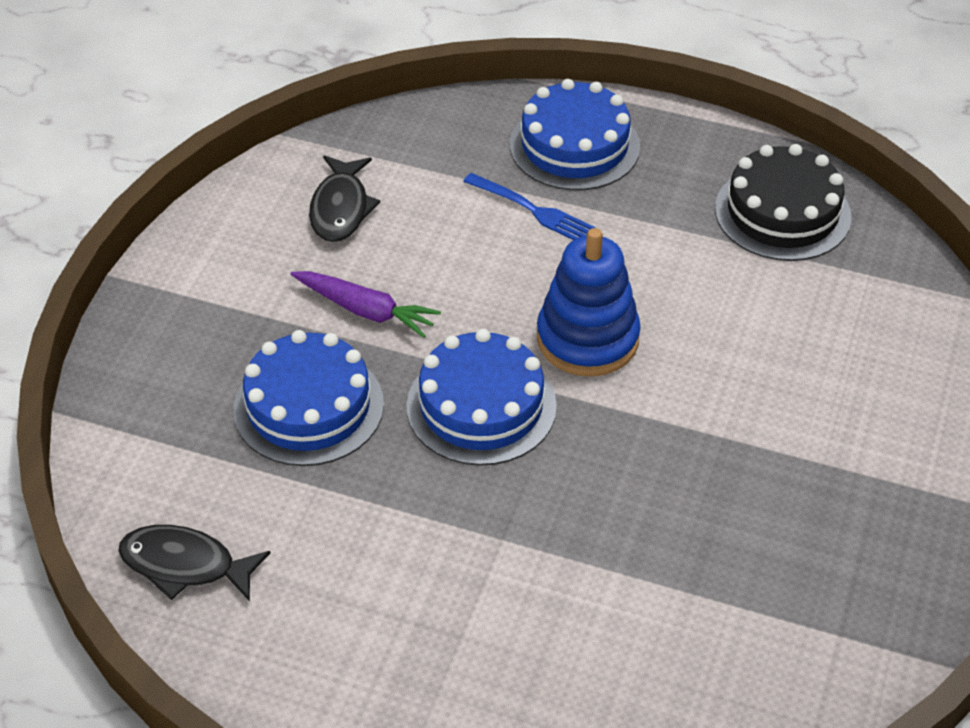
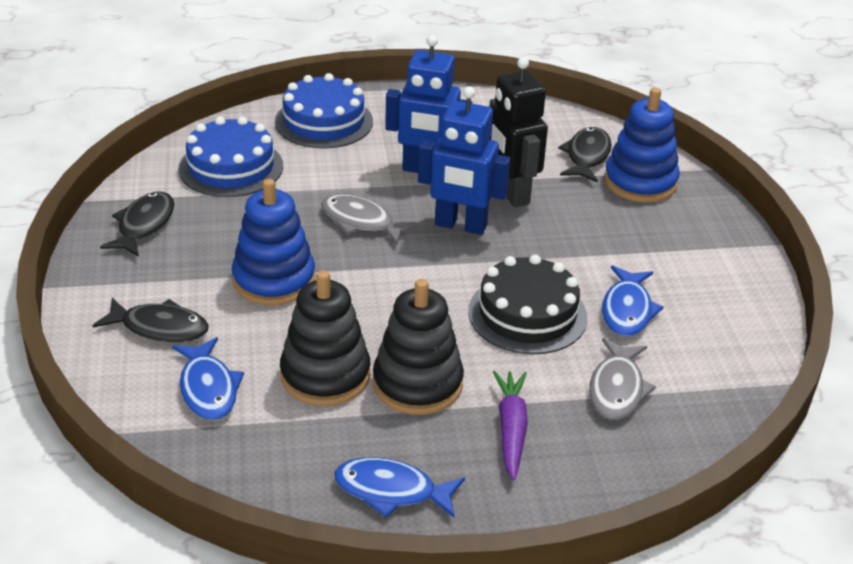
black fish: 2 -> 3
black robot: 0 -> 1
black stacking toy: 0 -> 2
blue cake: 3 -> 2
blue fish: 0 -> 3
blue fork: 1 -> 0
blue robot: 0 -> 2
blue stacking toy: 1 -> 2
grey fish: 0 -> 2

